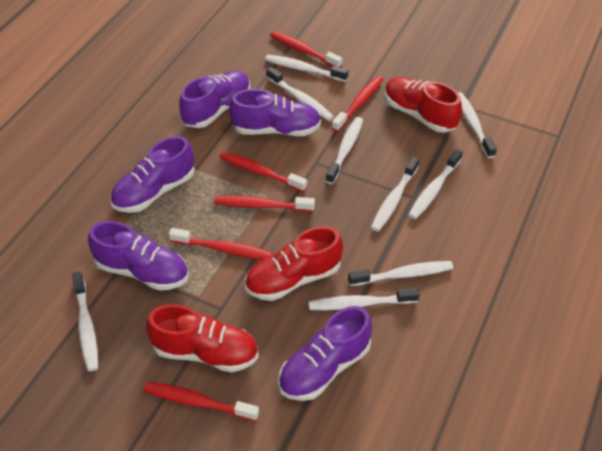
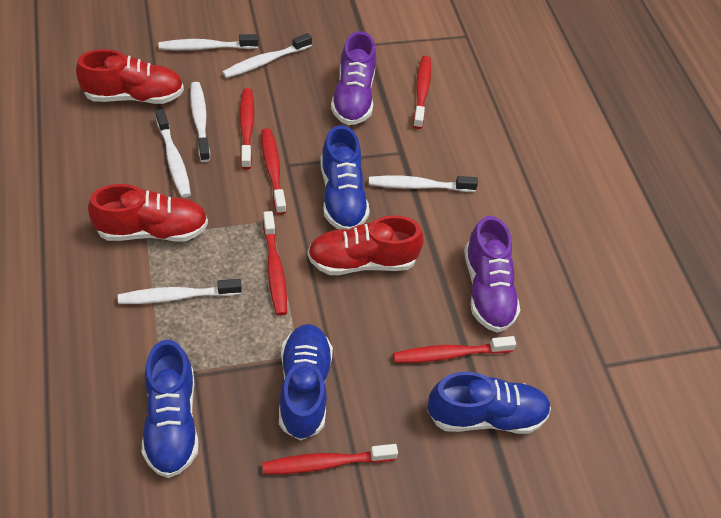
blue shoe: 0 -> 4
purple shoe: 5 -> 2
white toothbrush: 9 -> 6

